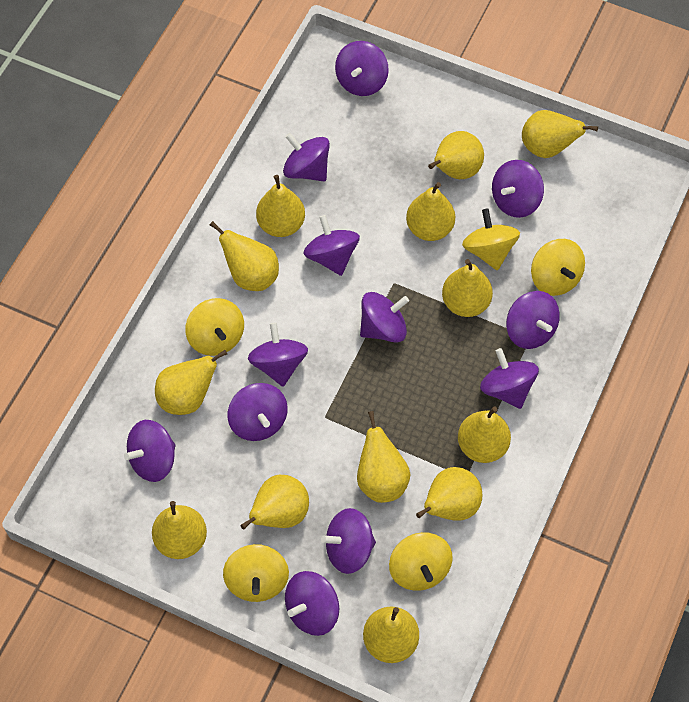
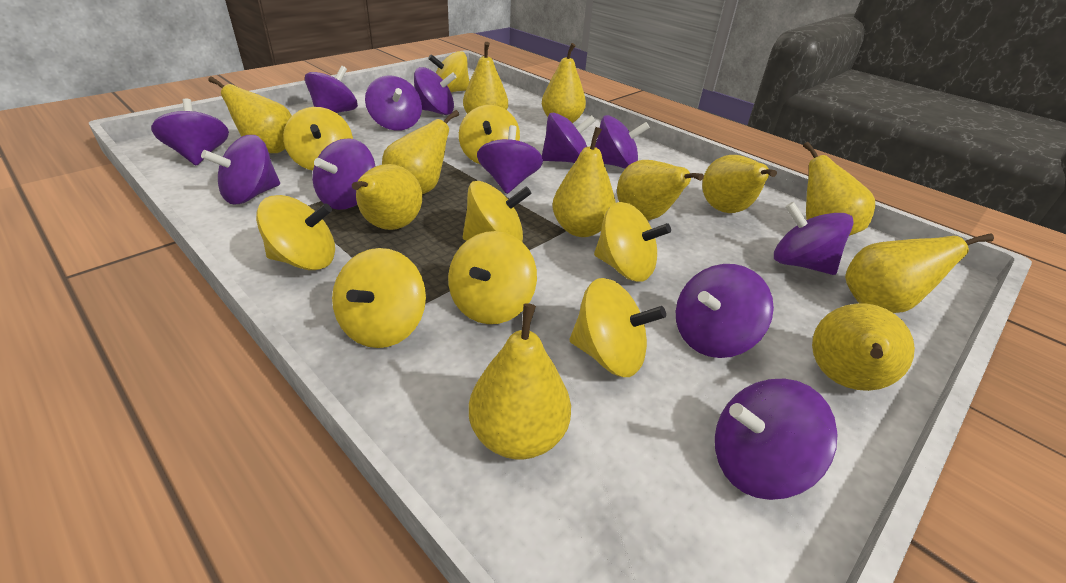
yellow pear: 13 -> 12
yellow spinning top: 5 -> 9

